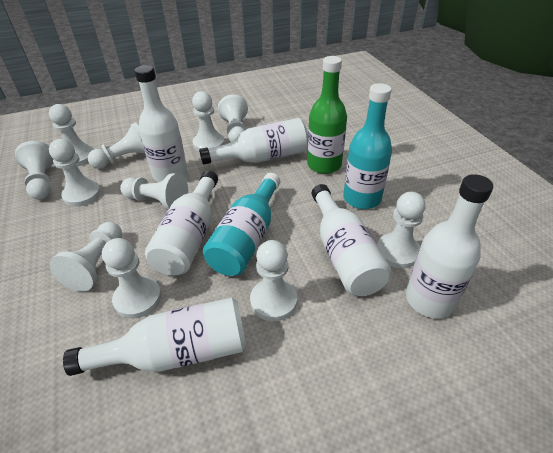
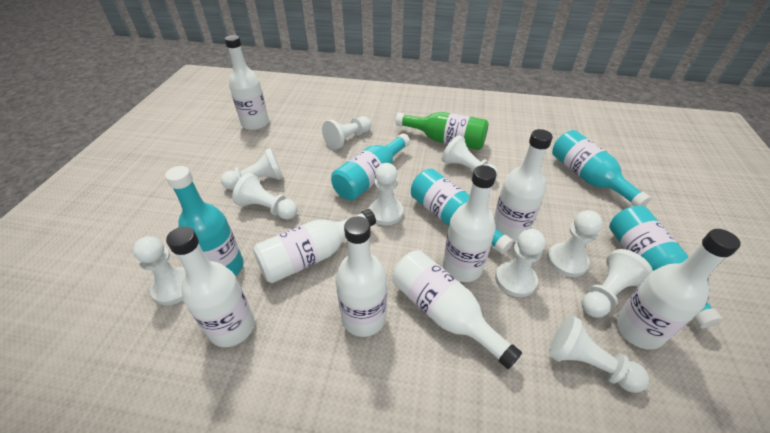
turquoise bottle: 2 -> 5
white bottle: 6 -> 8
white pawn: 11 -> 10

